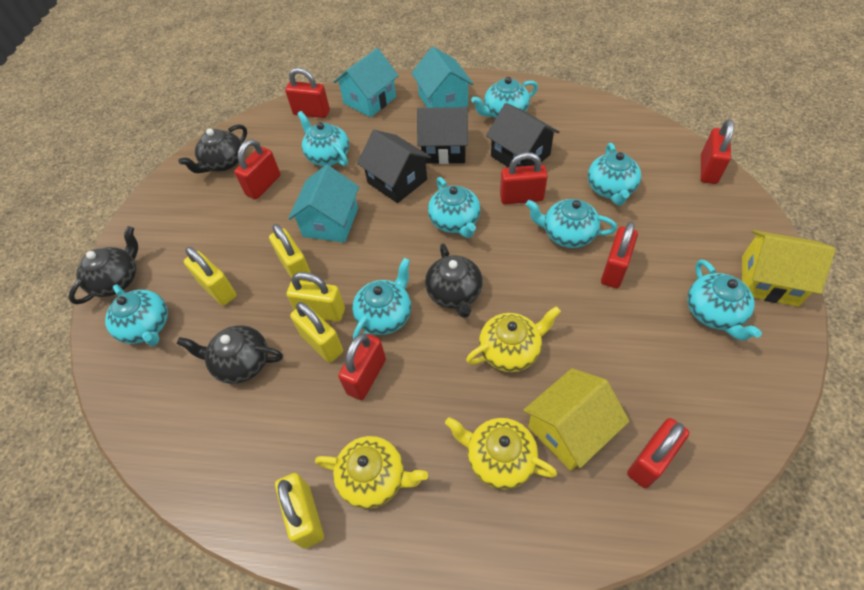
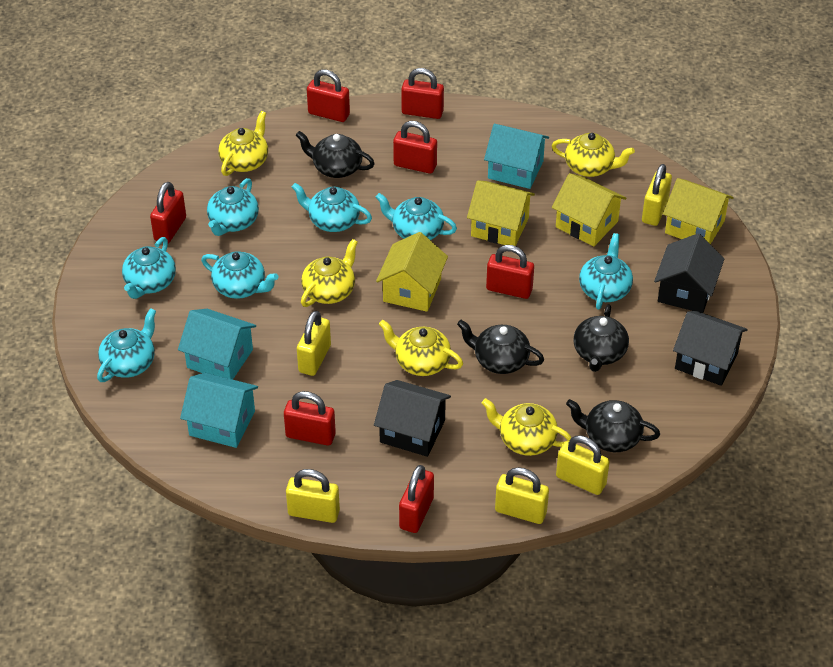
turquoise teapot: 8 -> 7
yellow house: 2 -> 4
yellow teapot: 3 -> 5

